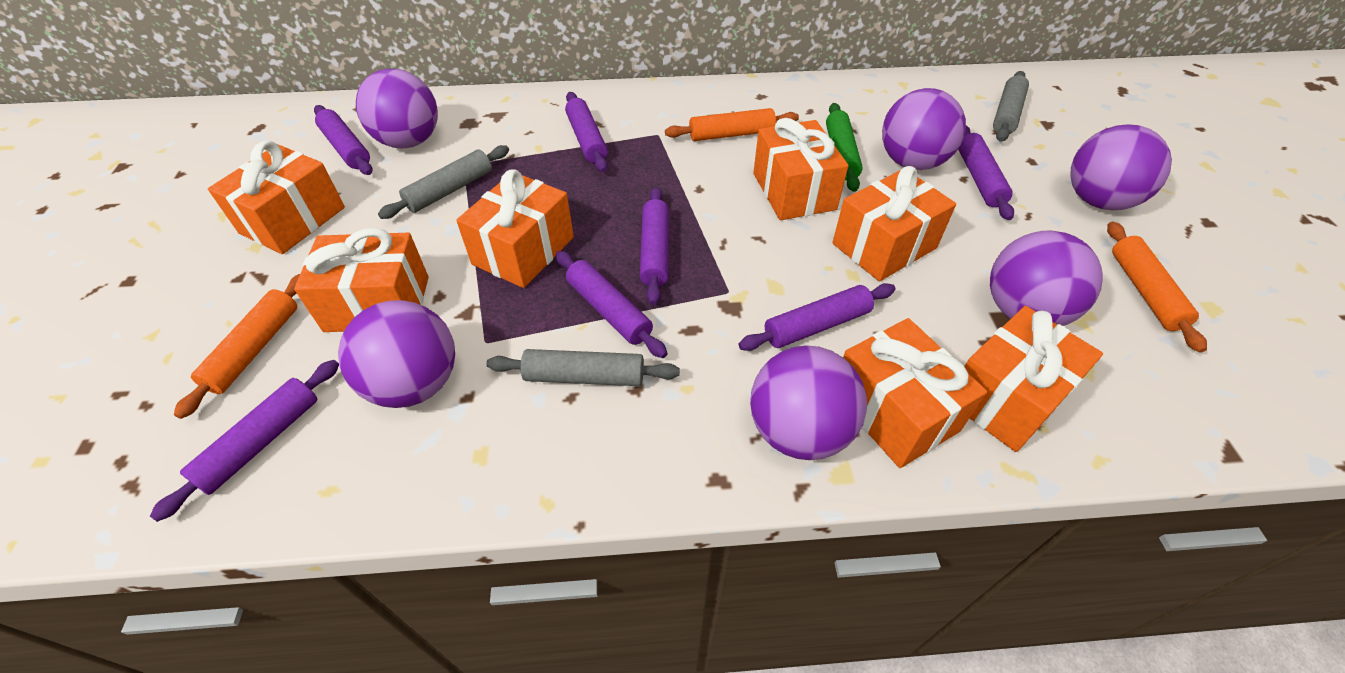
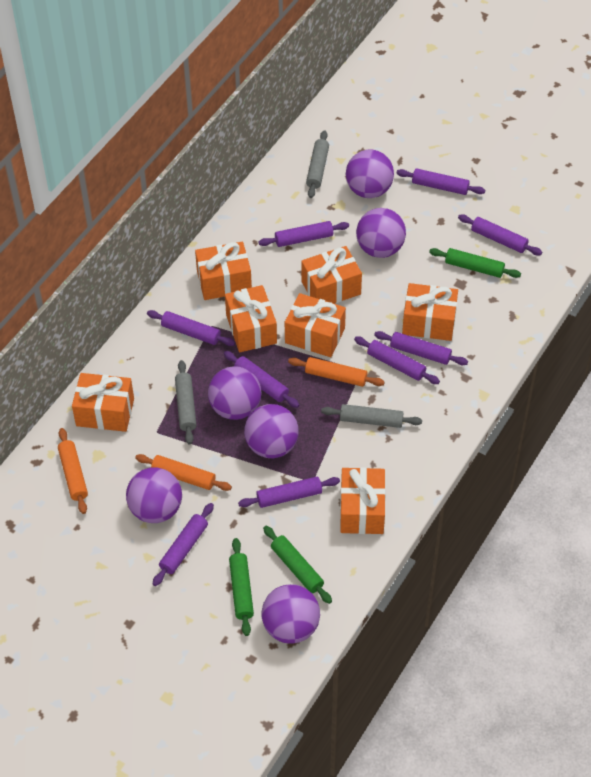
green rolling pin: 1 -> 3
purple rolling pin: 7 -> 9

